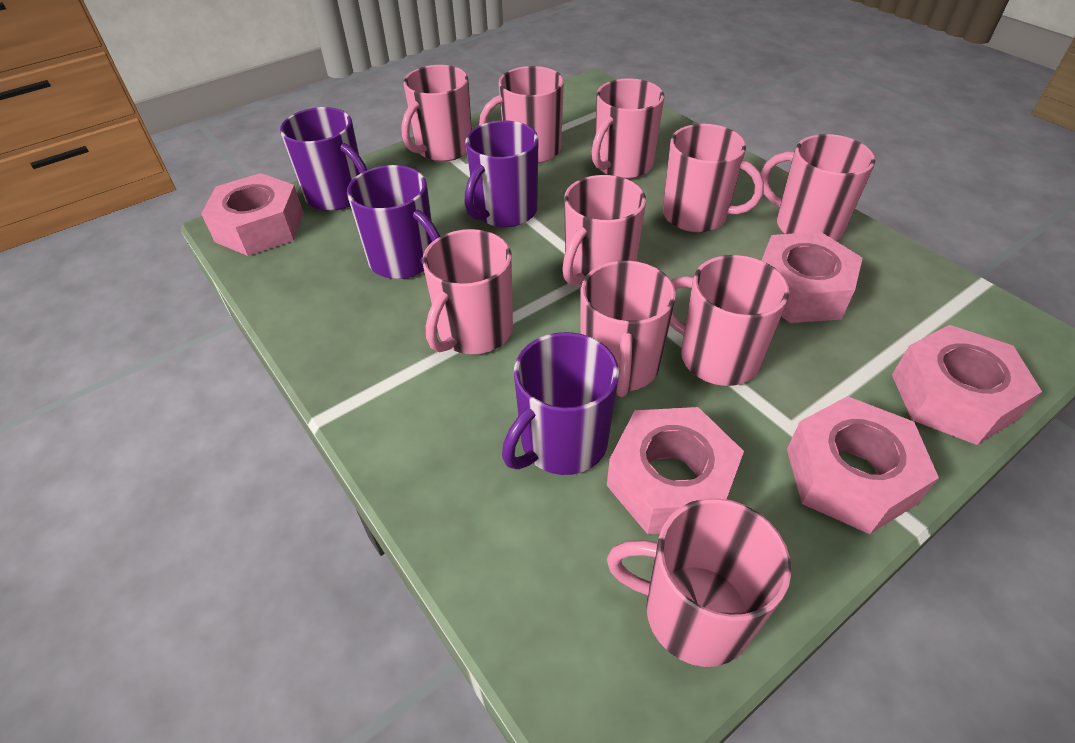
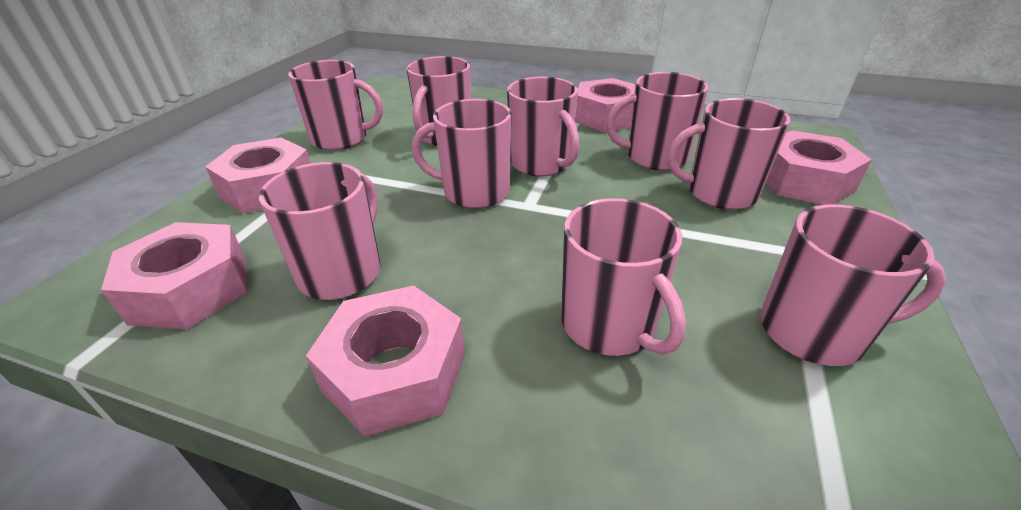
pink mug: 10 -> 9
purple mug: 4 -> 0

